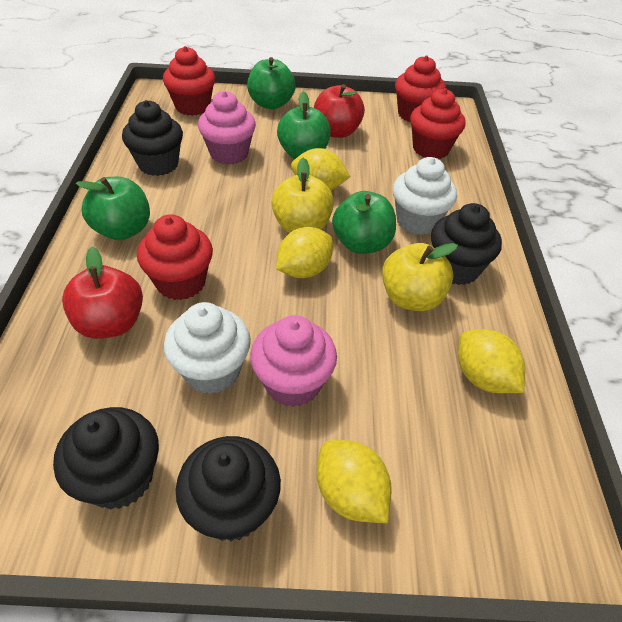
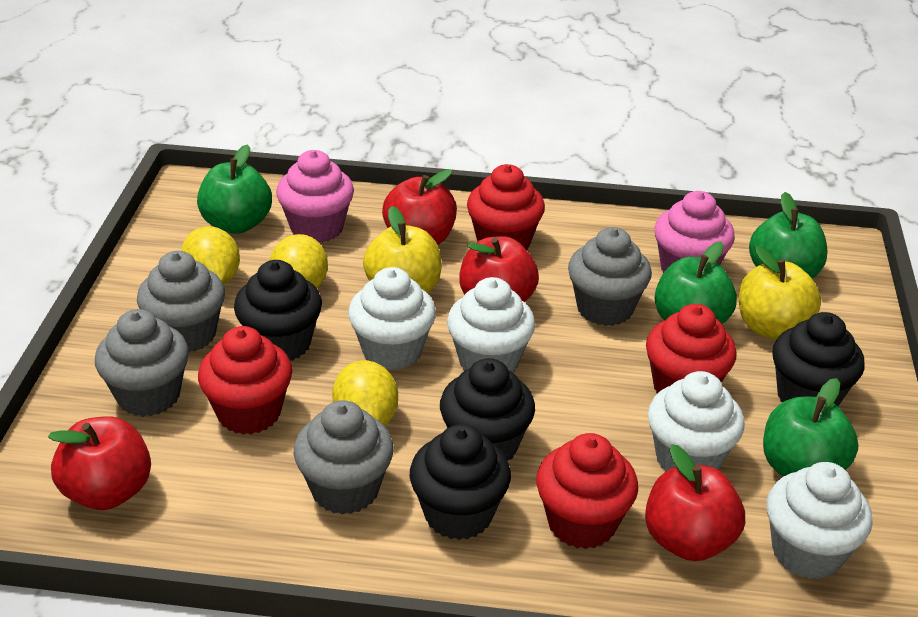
grey cupcake: 0 -> 4
red apple: 2 -> 4
white cupcake: 2 -> 4
yellow lemon: 4 -> 3

